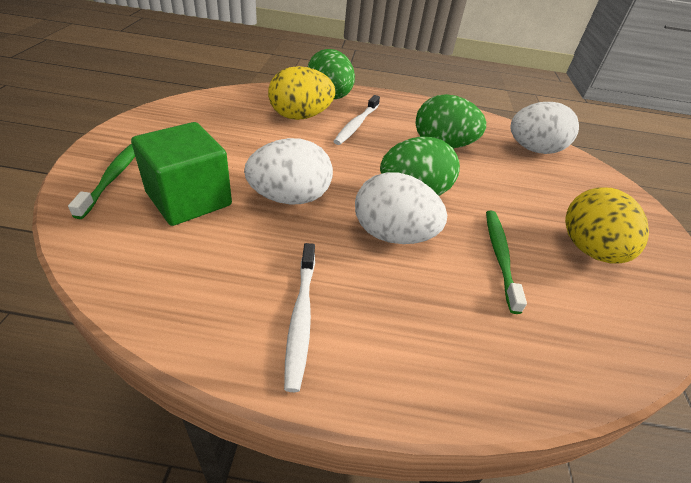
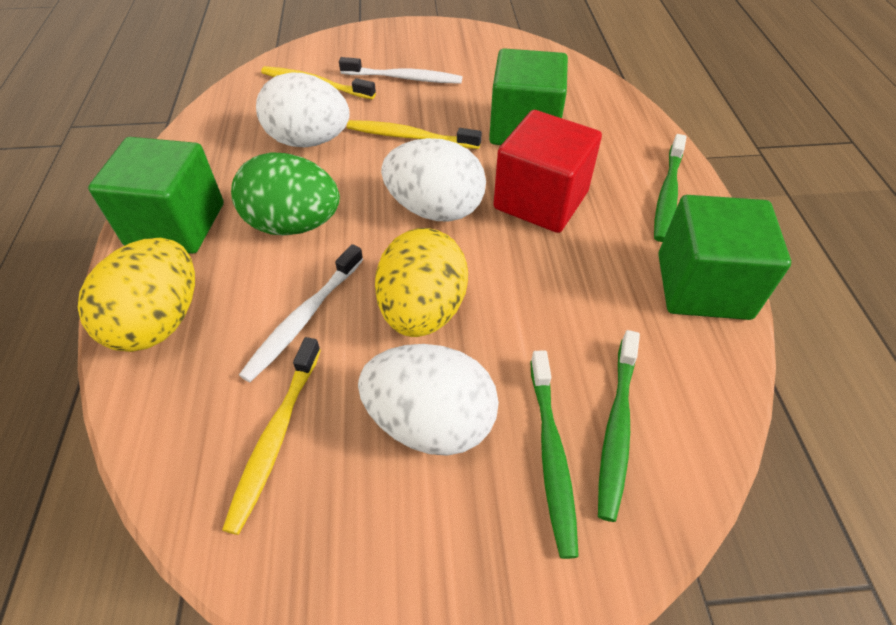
green cube: 1 -> 3
green egg: 3 -> 1
green toothbrush: 2 -> 3
red cube: 0 -> 1
yellow toothbrush: 0 -> 3

